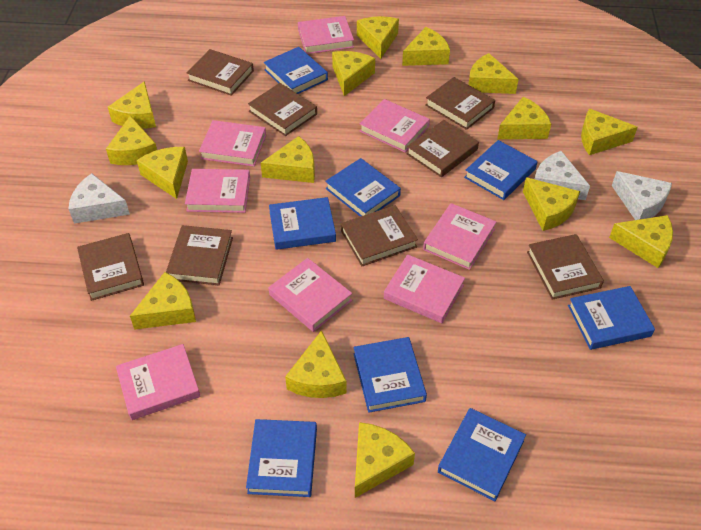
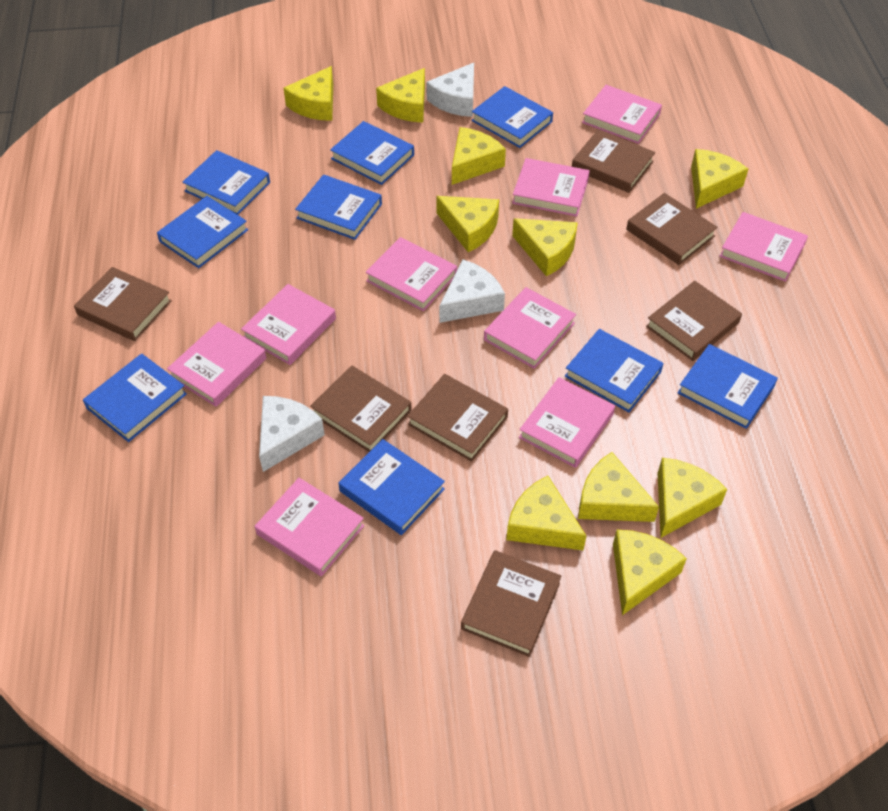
blue book: 8 -> 9
brown book: 8 -> 7
pink book: 8 -> 9
yellow cheese: 15 -> 10

